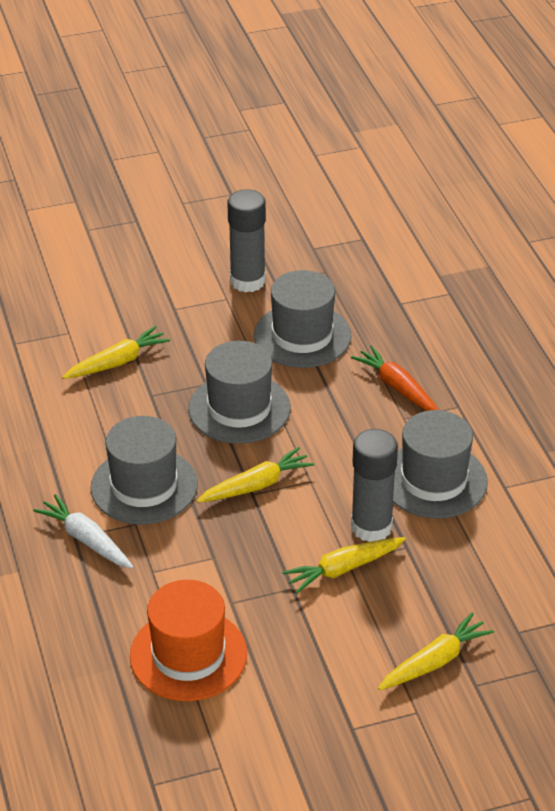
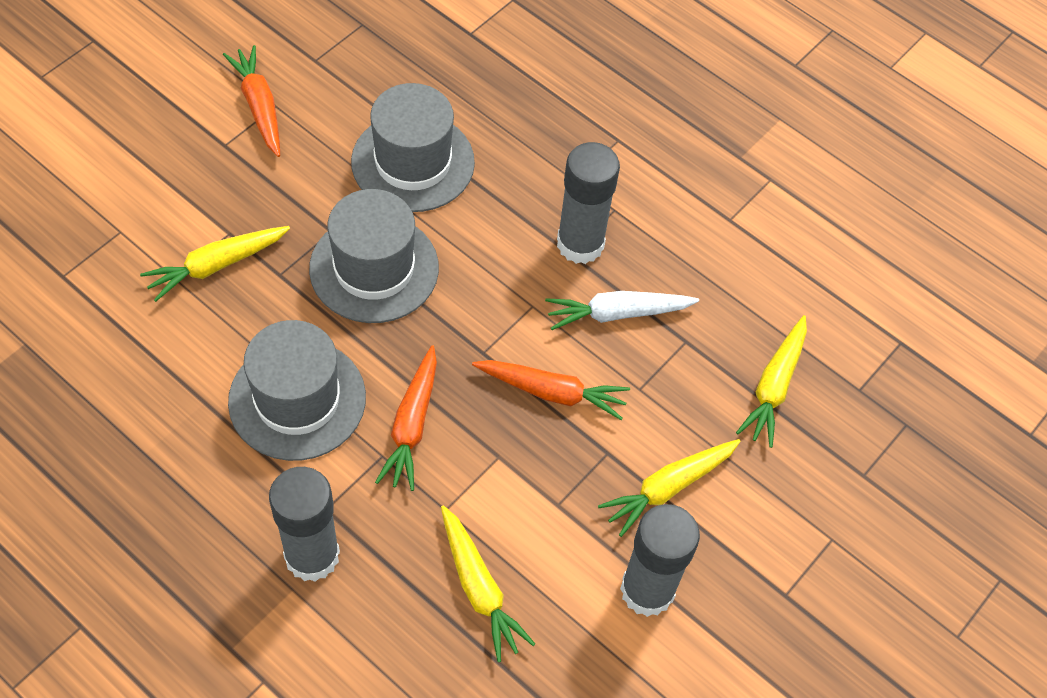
grey glue stick: 2 -> 3
grey hat: 4 -> 3
orange carrot: 1 -> 3
orange hat: 1 -> 0

